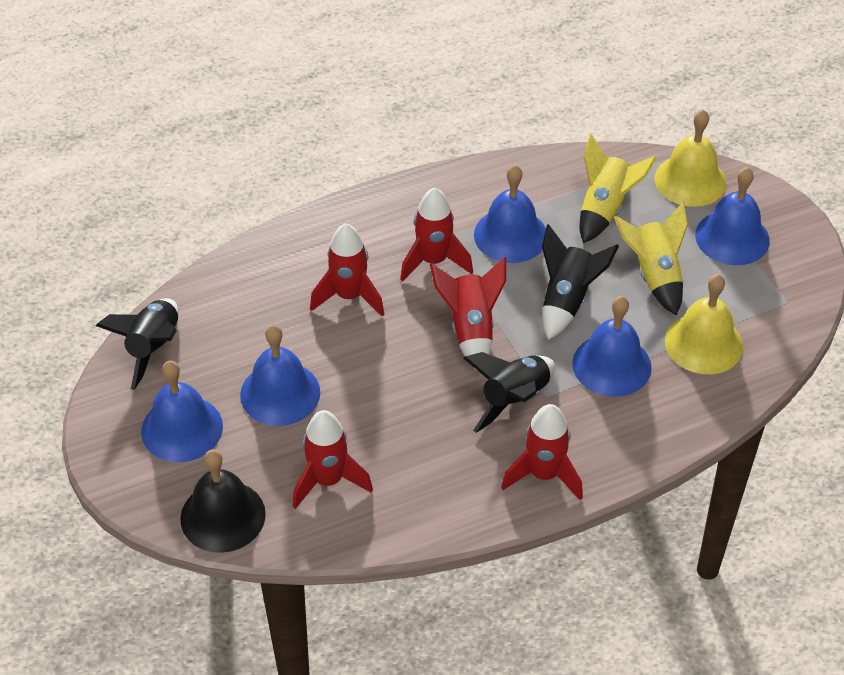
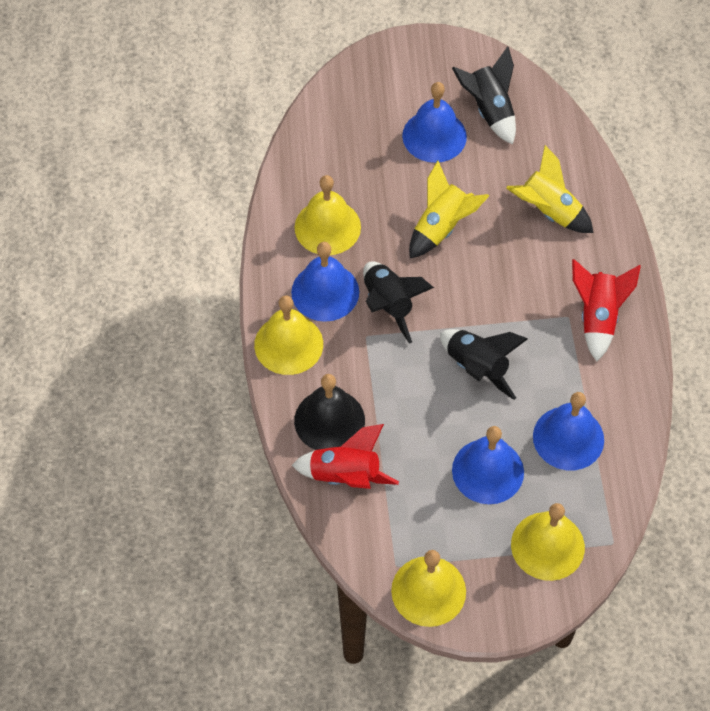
blue bell: 5 -> 4
red rocket: 5 -> 2
yellow bell: 2 -> 4

